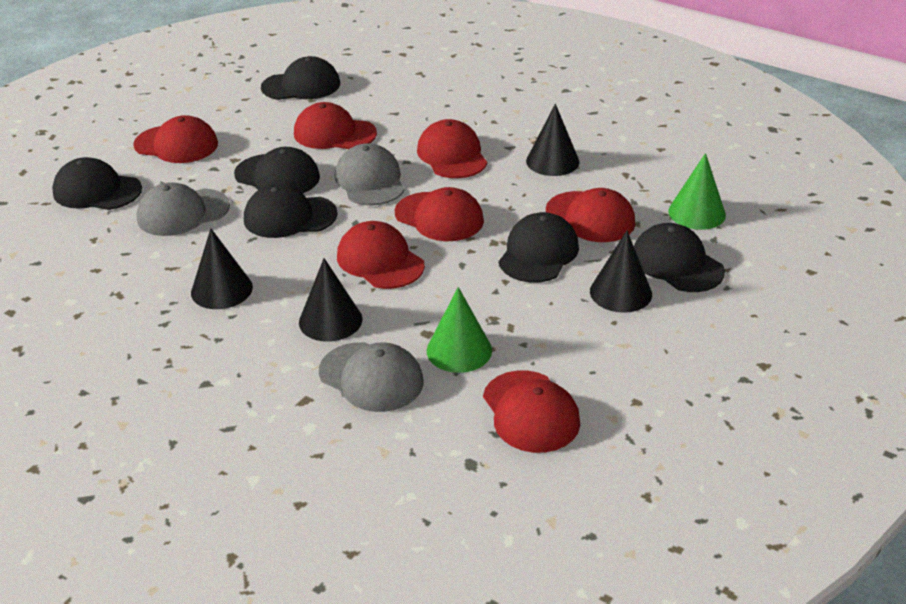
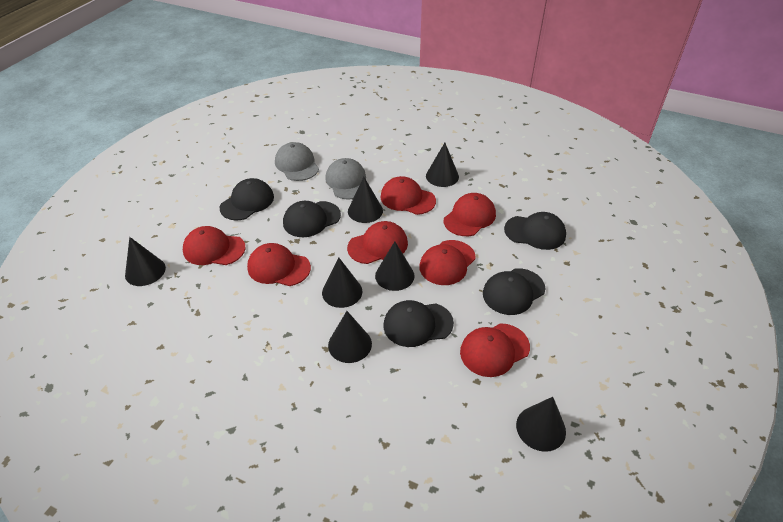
black cap: 6 -> 5
black cone: 4 -> 7
green cone: 2 -> 0
grey cap: 3 -> 2

